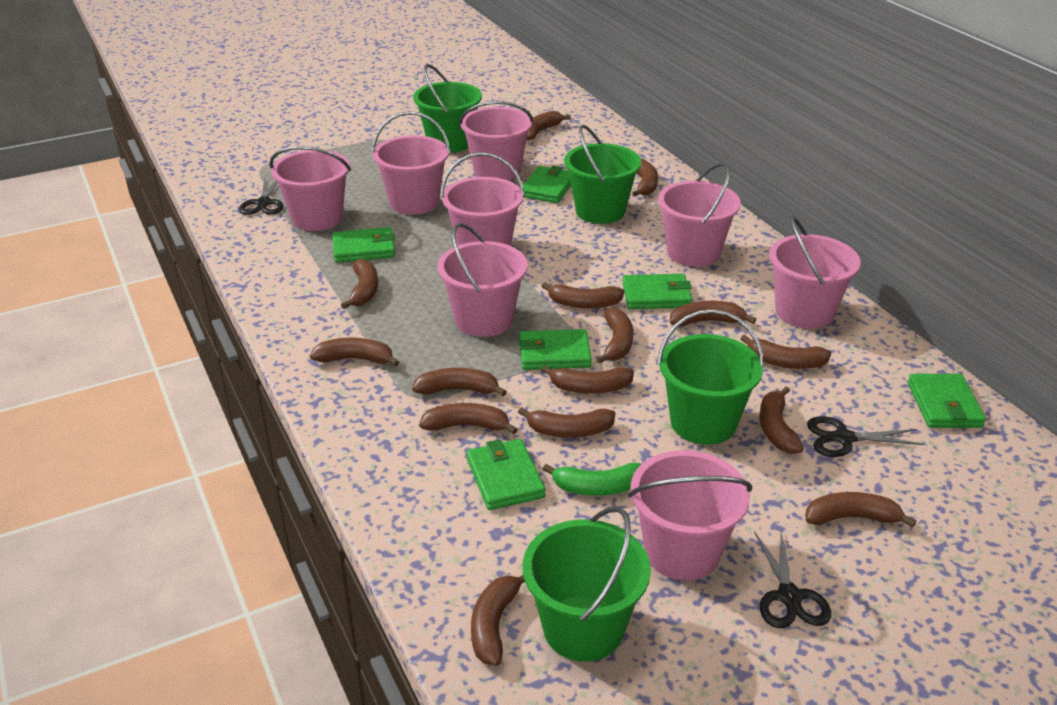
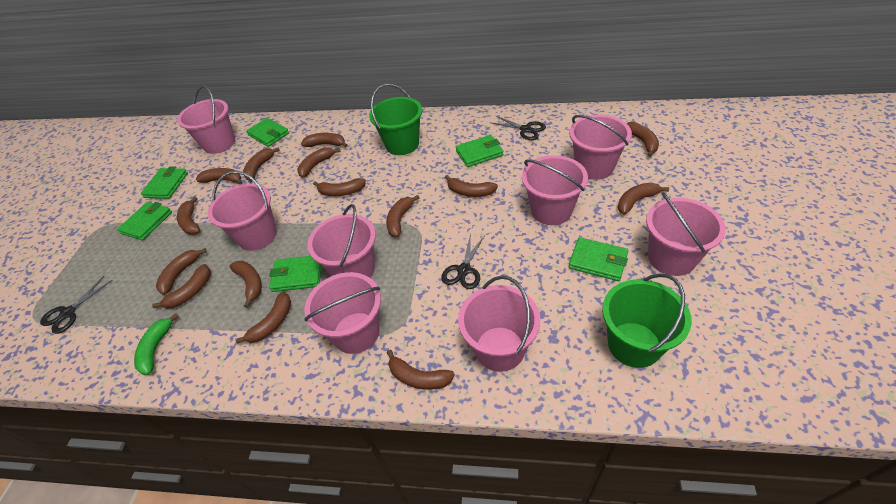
green bucket: 4 -> 2

